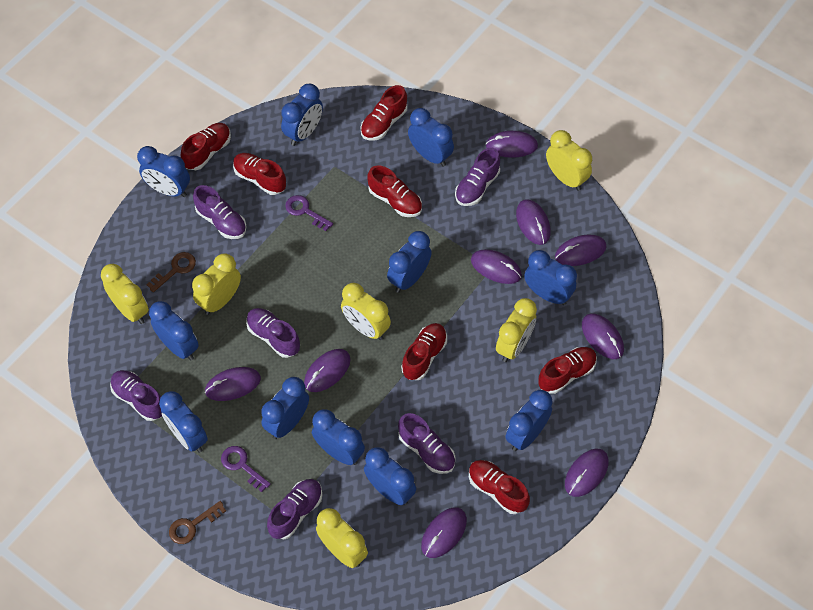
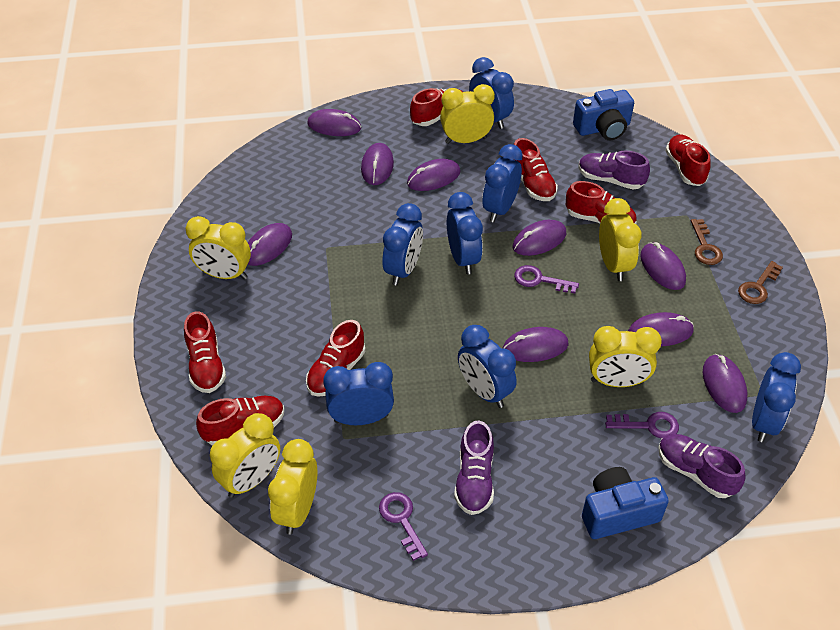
blue camera: 0 -> 2
blue clock: 11 -> 7
purple key: 2 -> 3
purple shoe: 6 -> 3

